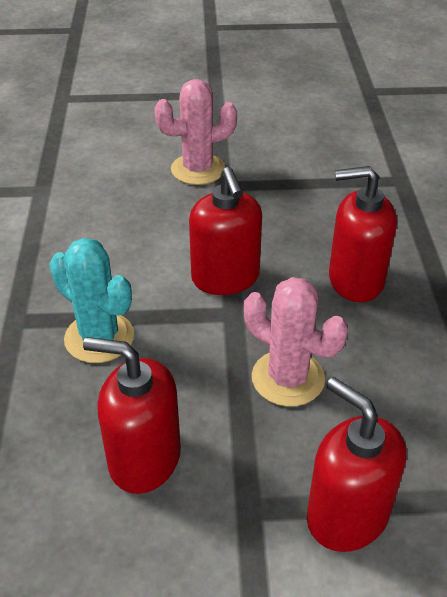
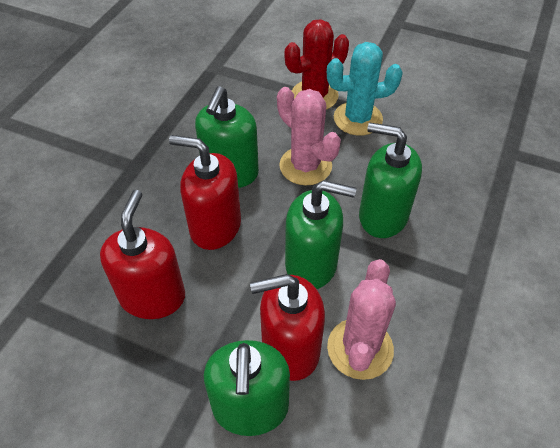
green soap dispenser: 0 -> 4
red cactus: 0 -> 1
red soap dispenser: 4 -> 3

